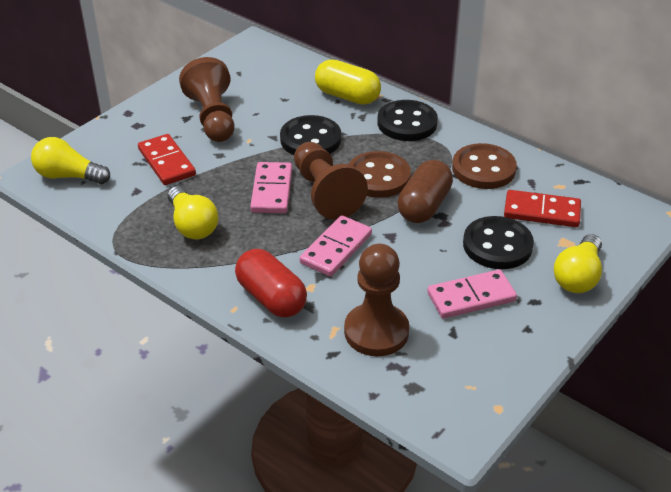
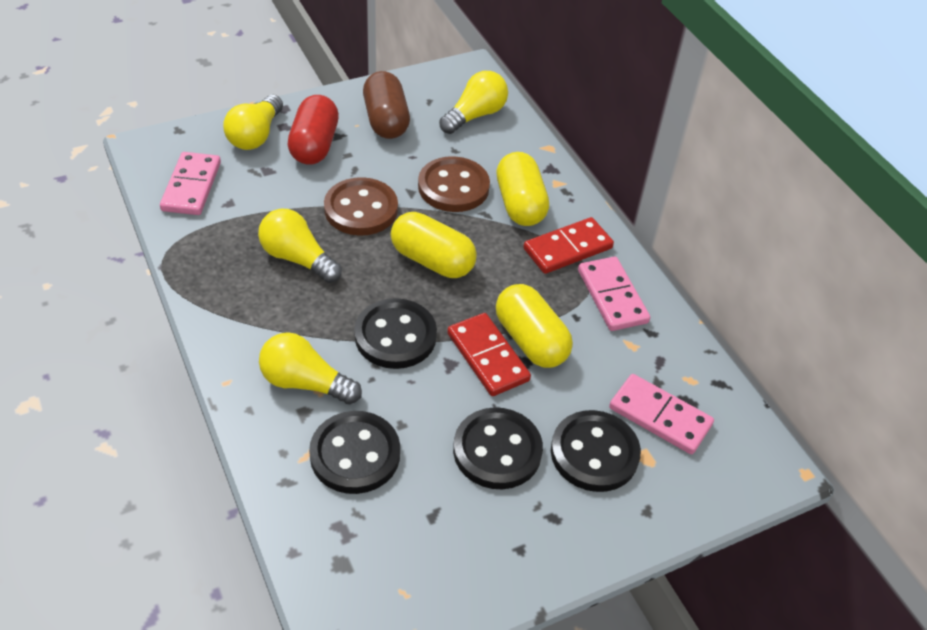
black button: 3 -> 4
brown pawn: 3 -> 0
yellow capsule: 1 -> 3
yellow light bulb: 3 -> 4

